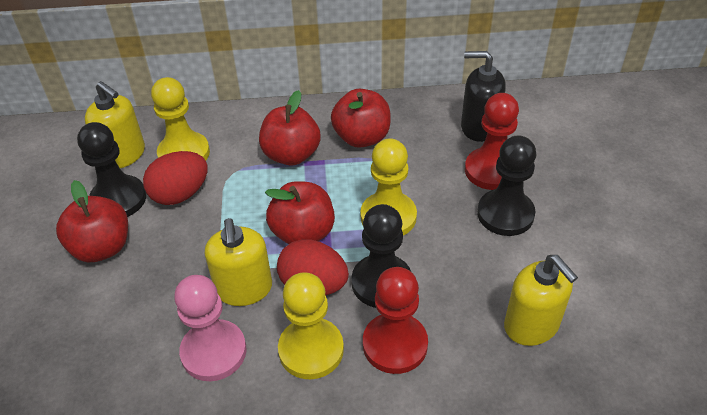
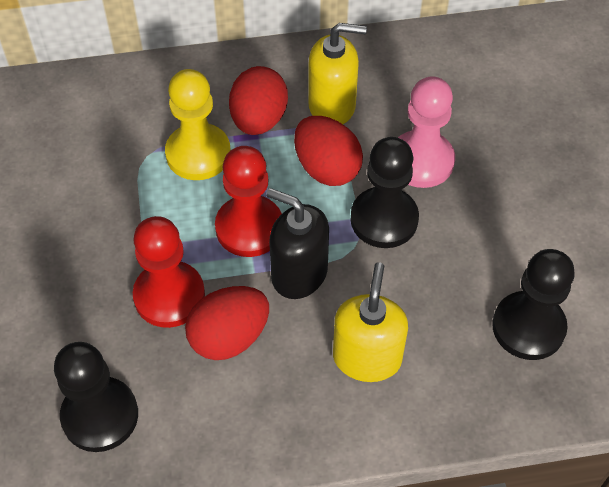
red apple: 4 -> 0
red egg: 2 -> 3
yellow pawn: 3 -> 1
yellow soap dispenser: 3 -> 2

